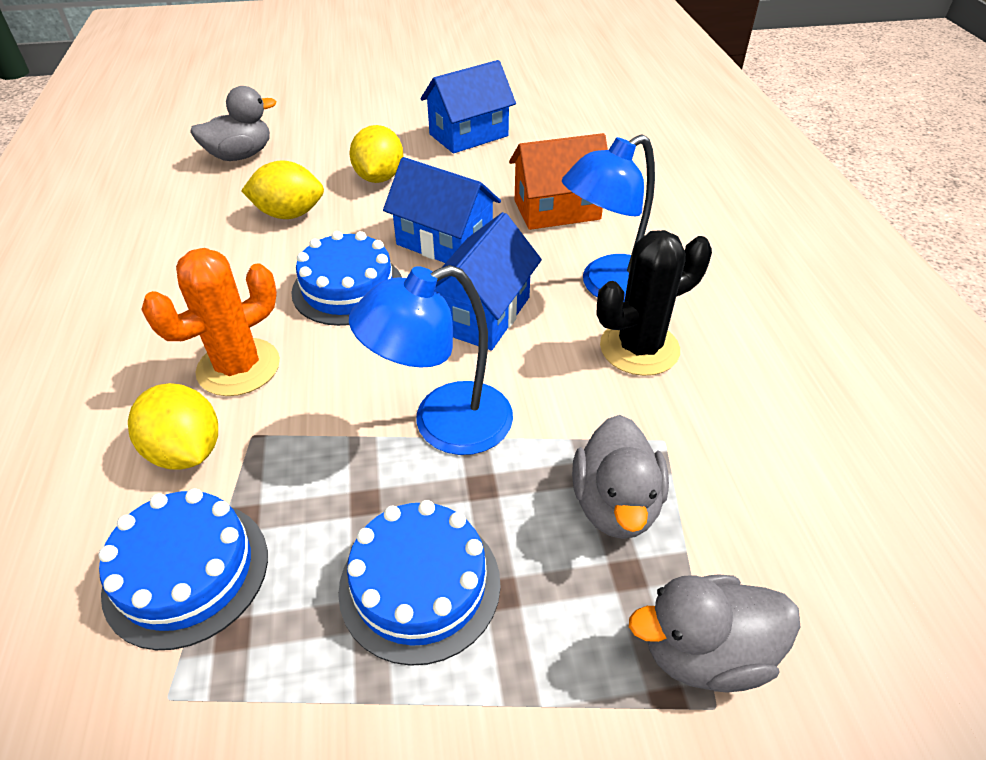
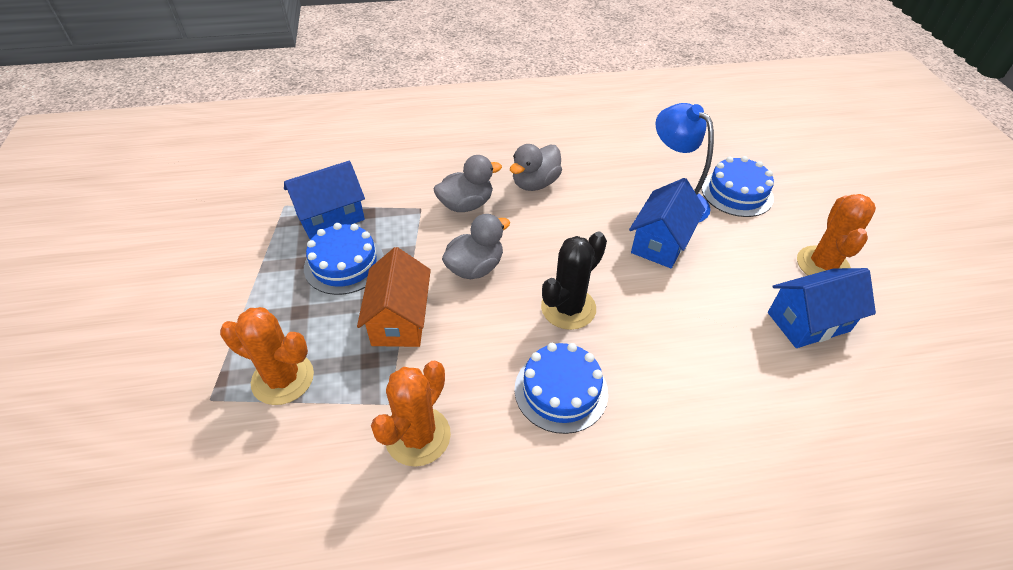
blue lamp: 2 -> 1
orange cactus: 1 -> 3
yellow lemon: 3 -> 0

